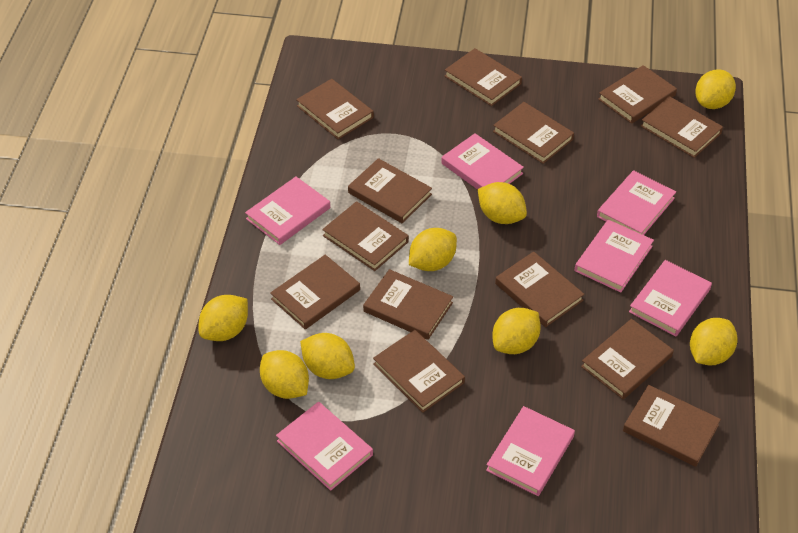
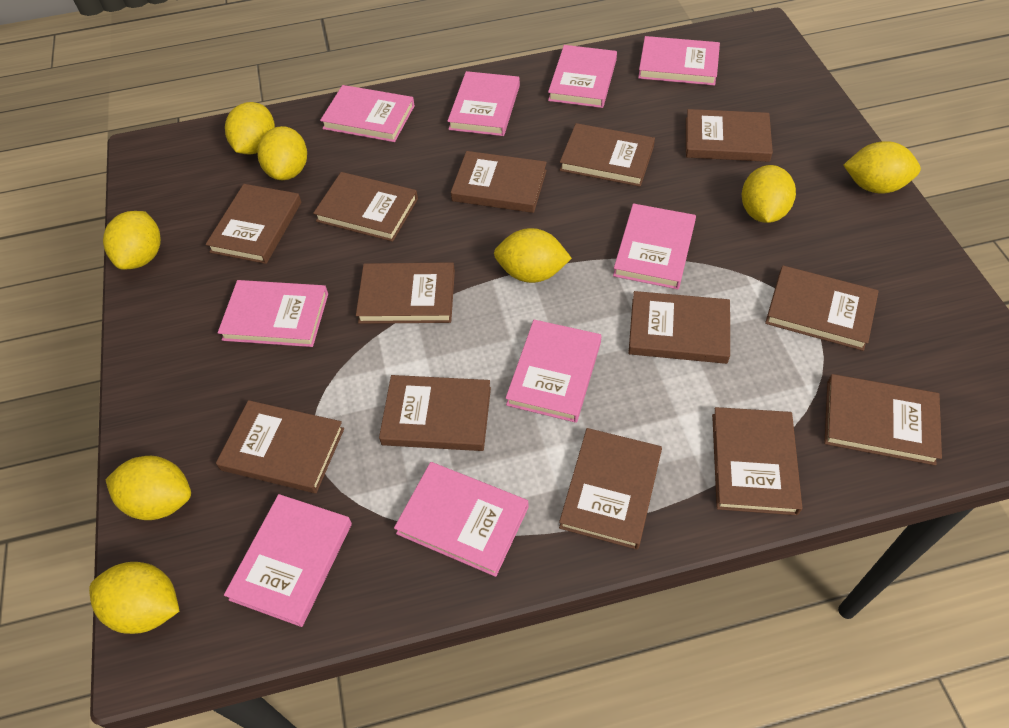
pink book: 7 -> 9

